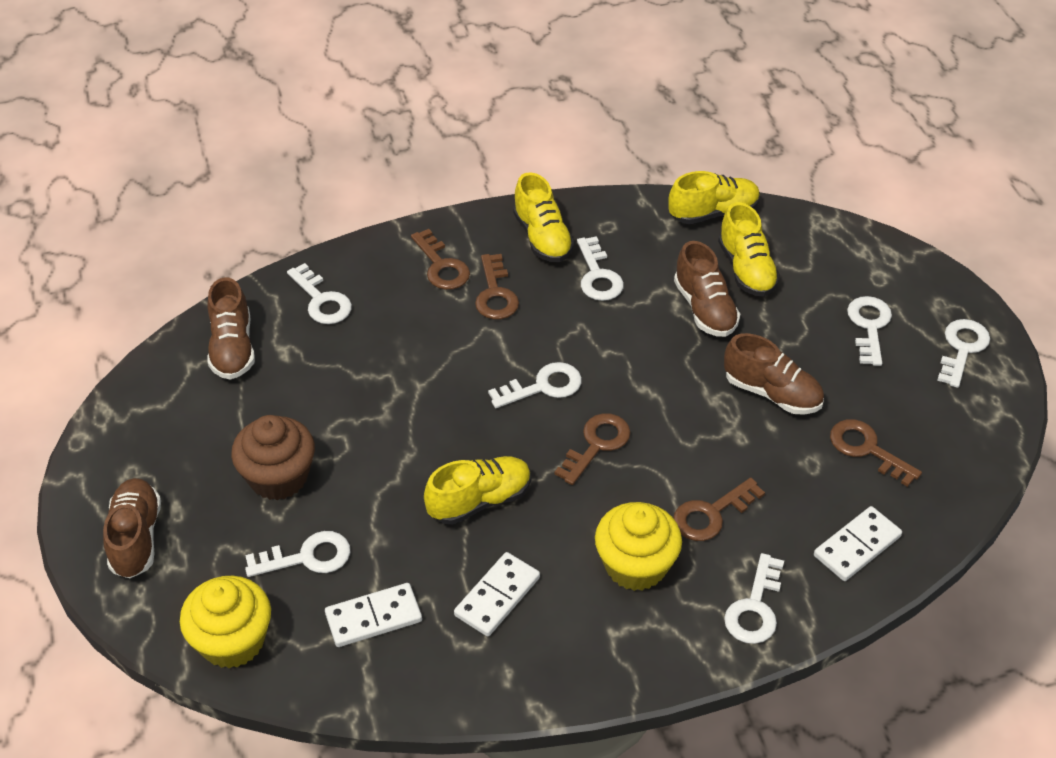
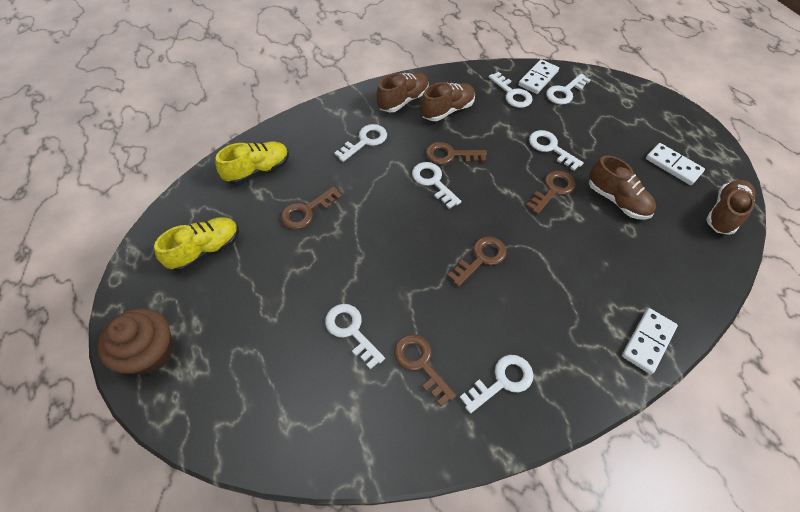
yellow cupcake: 2 -> 0
yellow shoe: 4 -> 2

